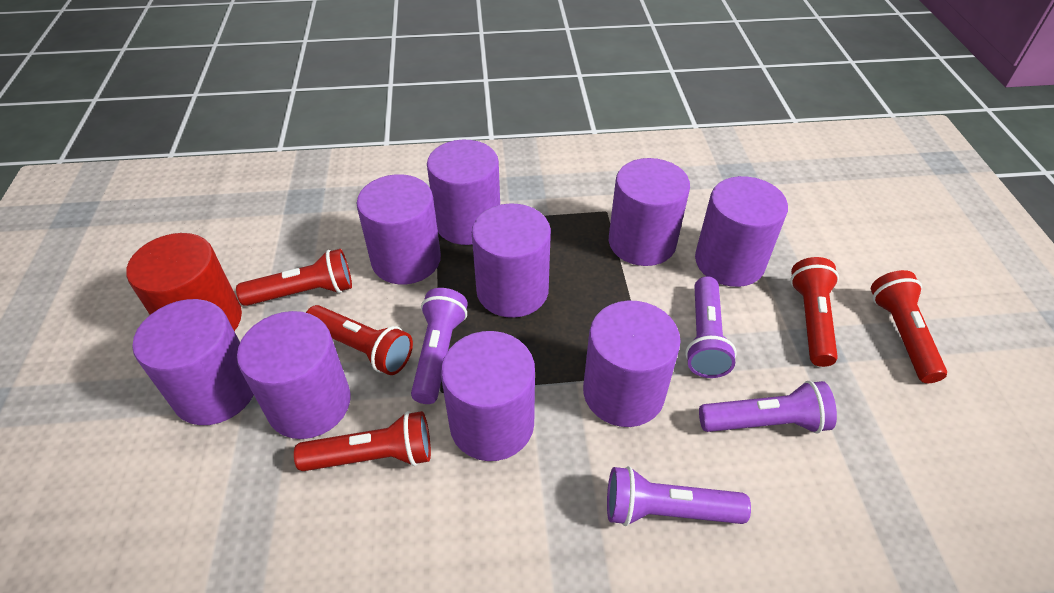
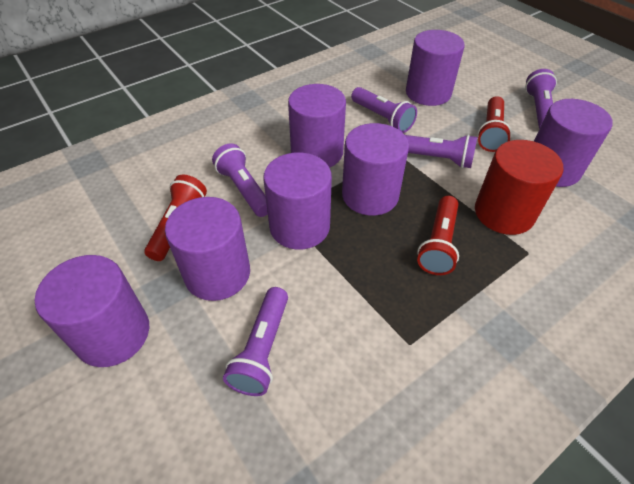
purple cylinder: 9 -> 7
purple flashlight: 4 -> 5
red flashlight: 5 -> 3

